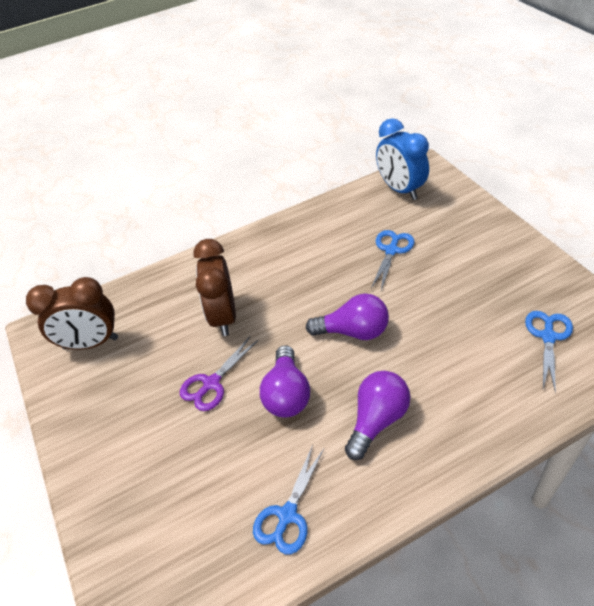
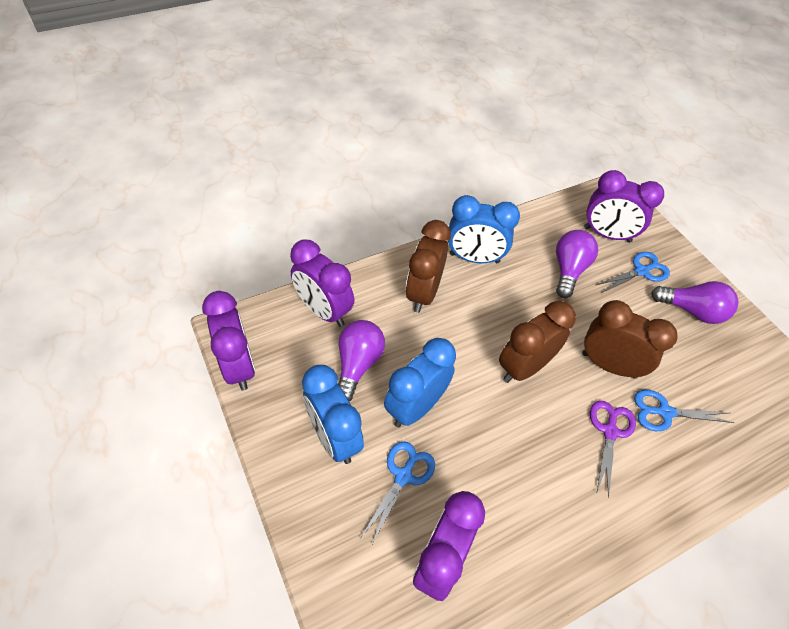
blue clock: 1 -> 3
brown clock: 2 -> 3
purple clock: 0 -> 4

